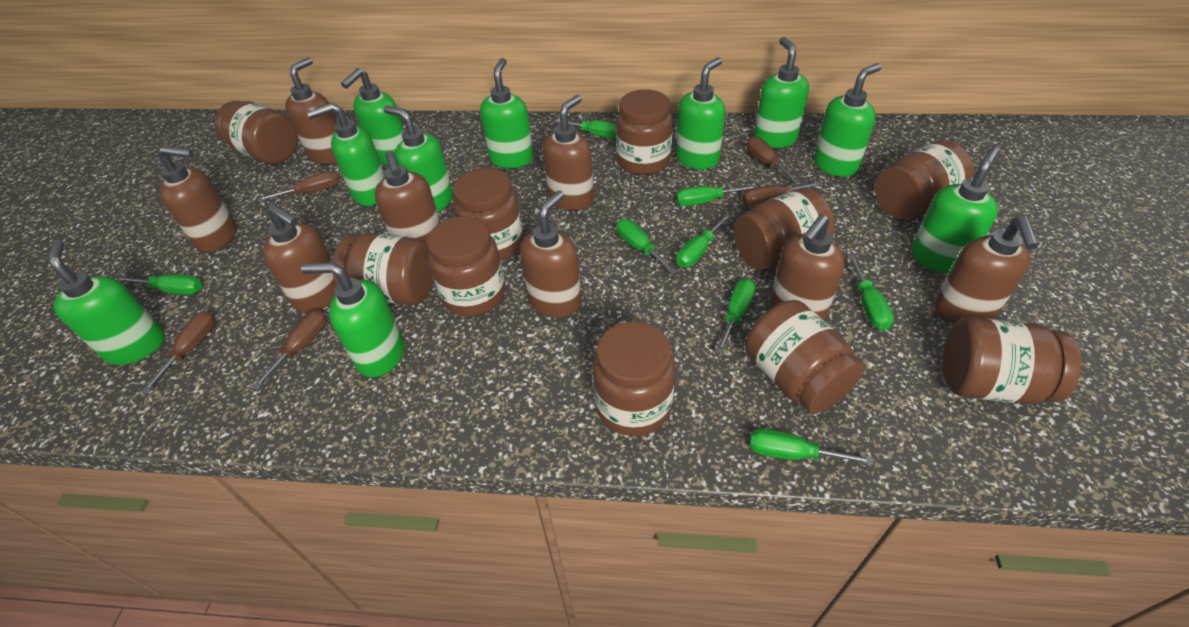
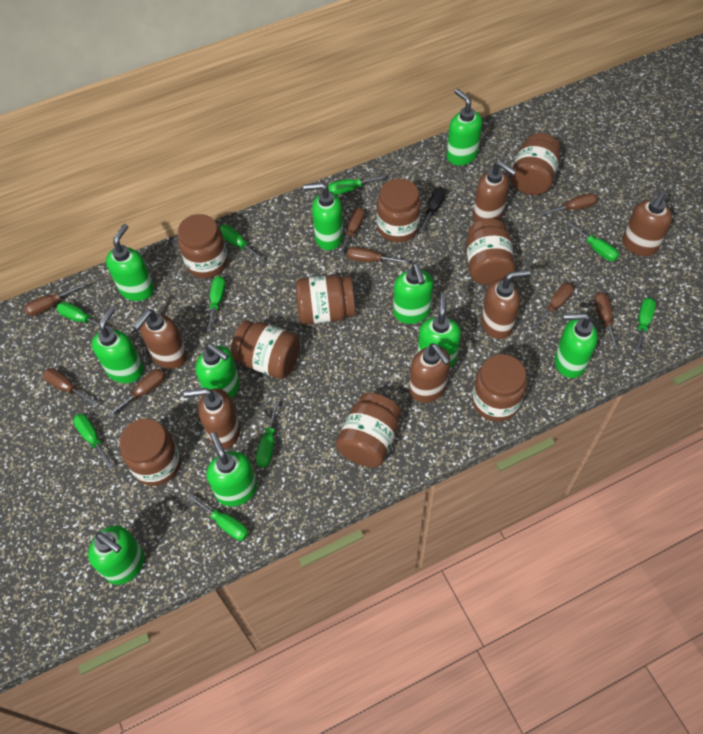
black screwdriver: 0 -> 1
brown jar: 10 -> 9
brown screwdriver: 5 -> 8
brown soap dispenser: 8 -> 6
green screwdriver: 8 -> 9

